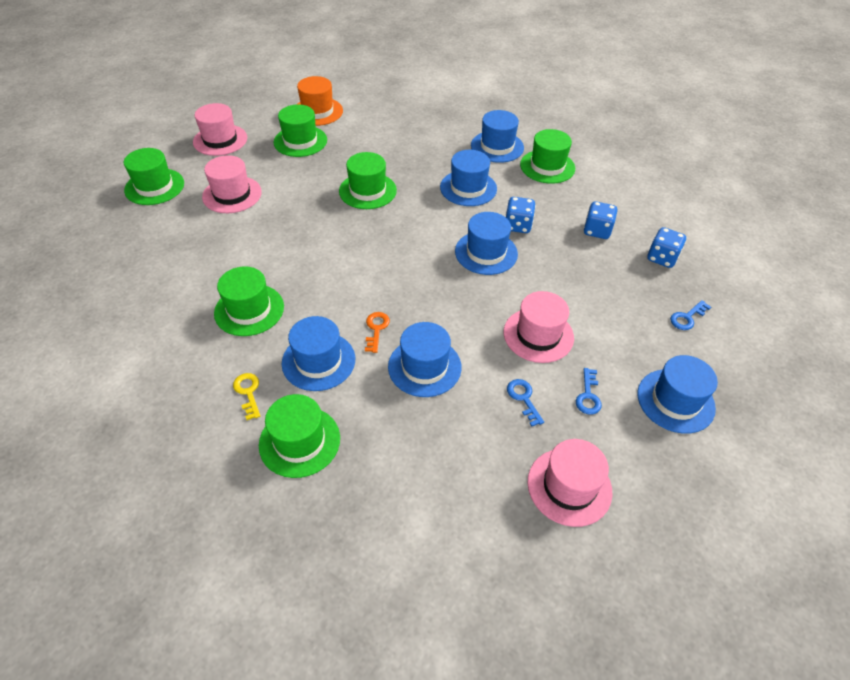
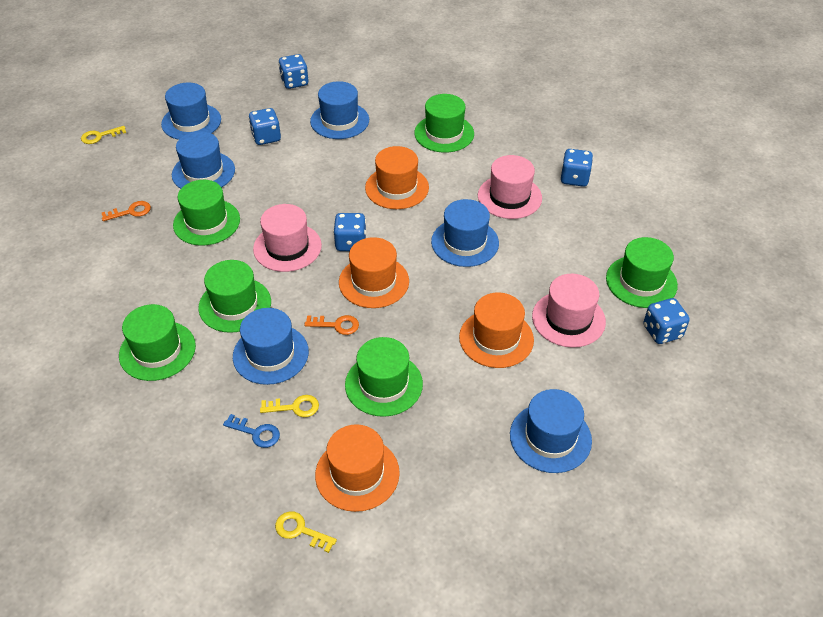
blue dice: 3 -> 5
blue key: 3 -> 1
orange hat: 1 -> 4
orange key: 1 -> 2
pink hat: 4 -> 3
yellow key: 1 -> 3

